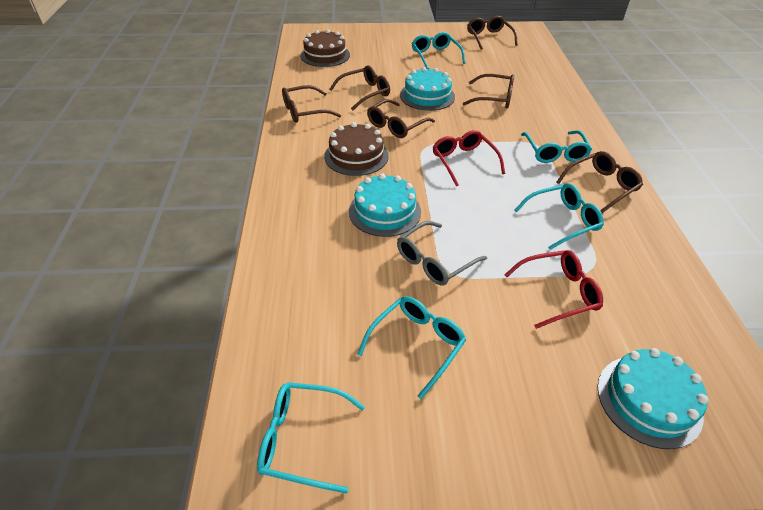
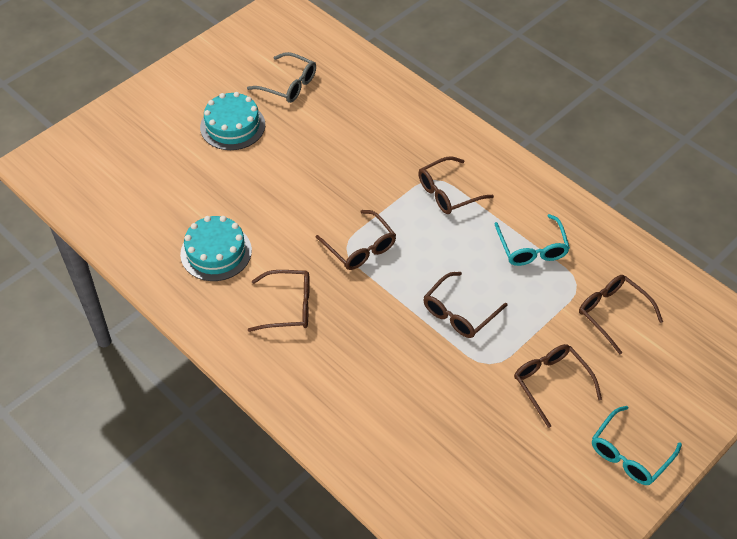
brown cake: 2 -> 0
red glasses: 2 -> 0
turquoise cake: 3 -> 2
turquoise glasses: 5 -> 2

